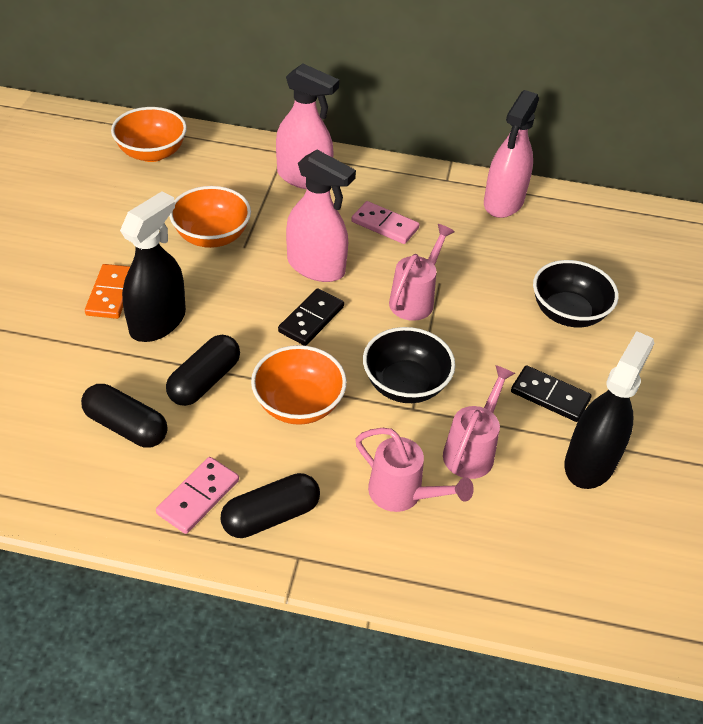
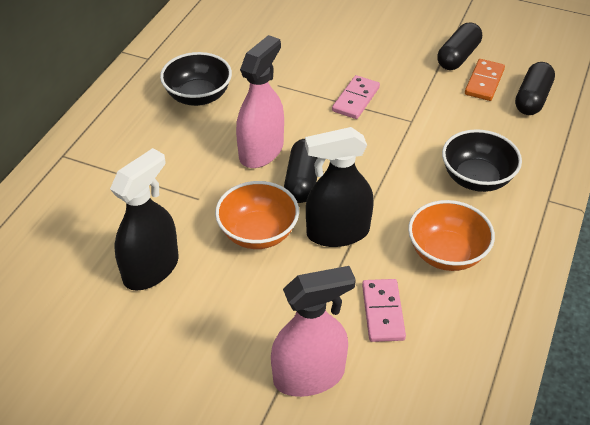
black domino: 2 -> 0
orange bowl: 3 -> 2
pink spray bottle: 3 -> 2
pink watering can: 3 -> 0

